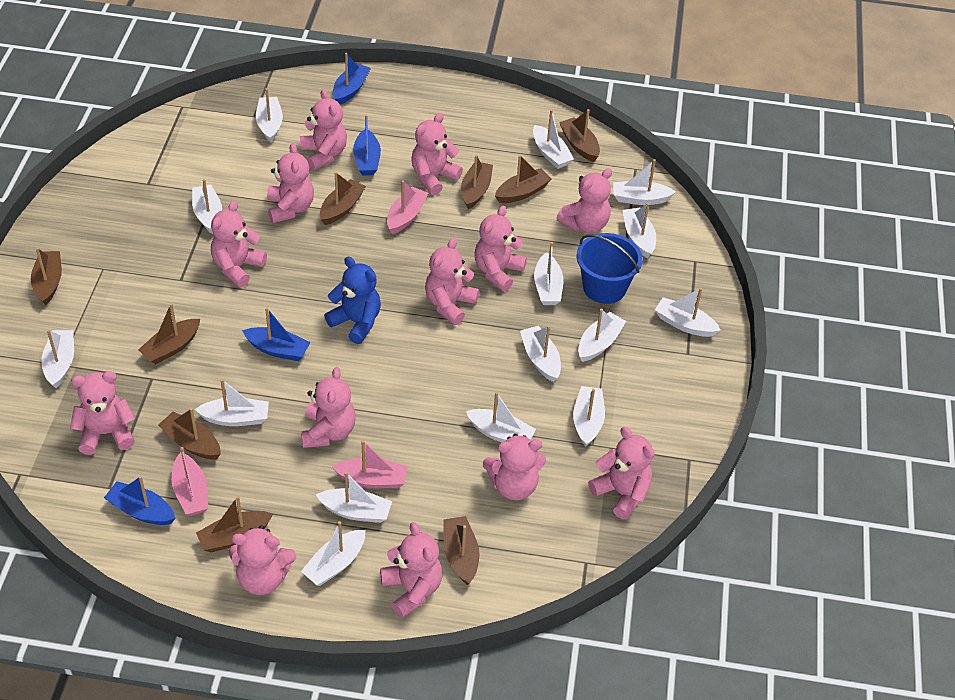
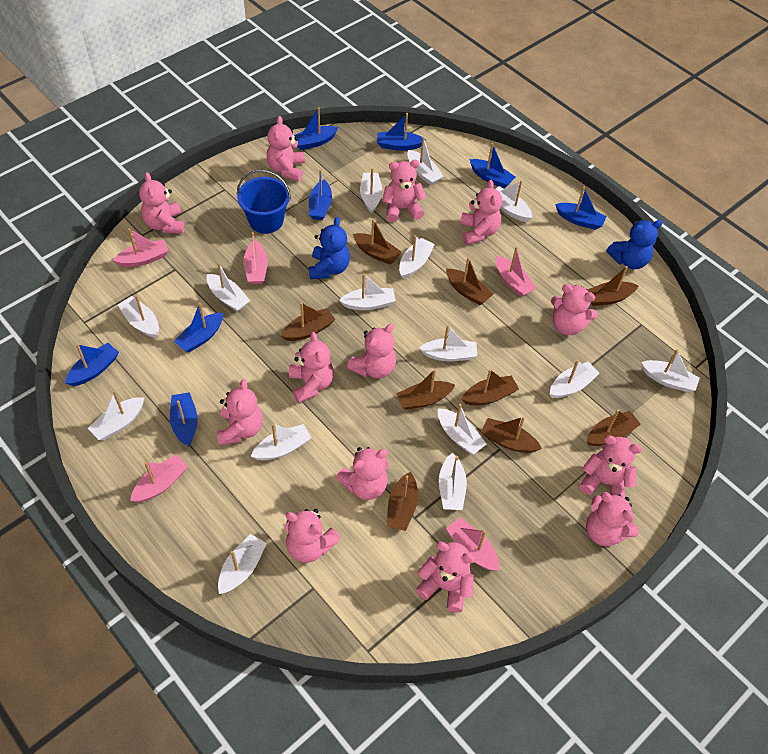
blue boat: 4 -> 8
blue teddy bear: 1 -> 2
pink boat: 3 -> 5

